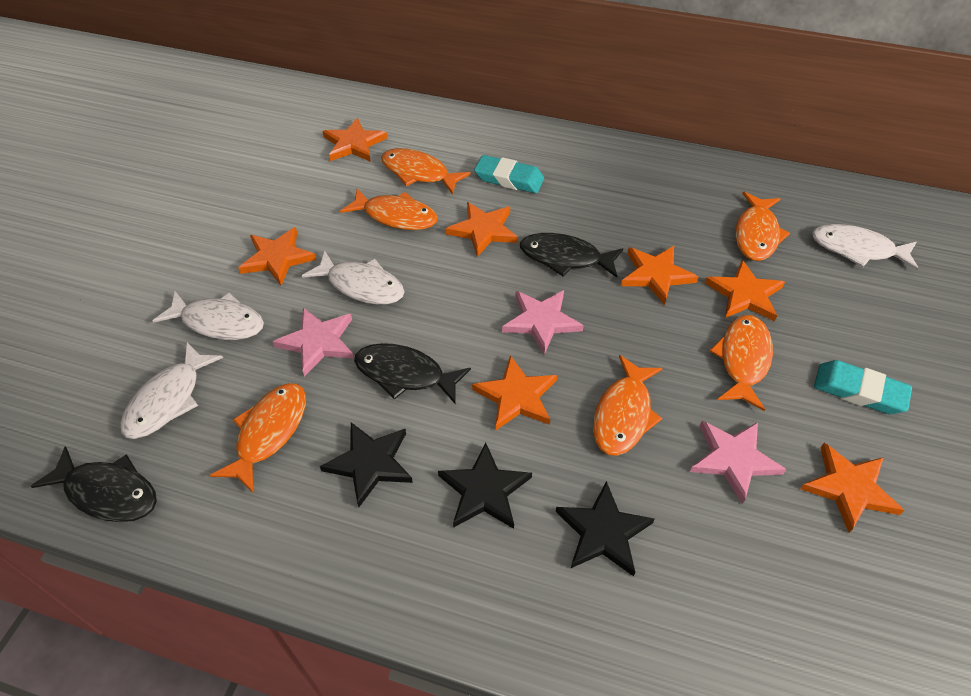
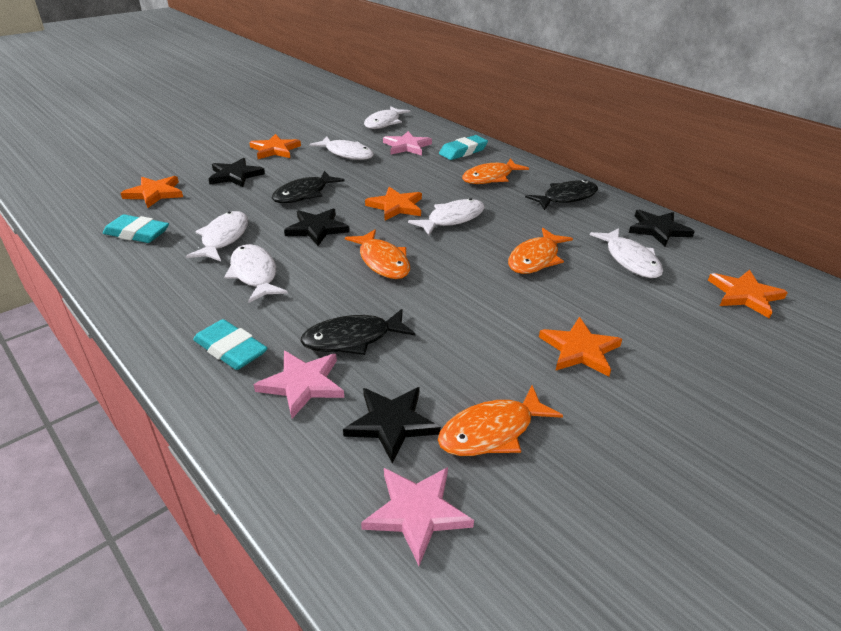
black star: 3 -> 4
orange fish: 6 -> 4
orange star: 7 -> 5
turquoise eraser: 2 -> 3
white fish: 4 -> 6

